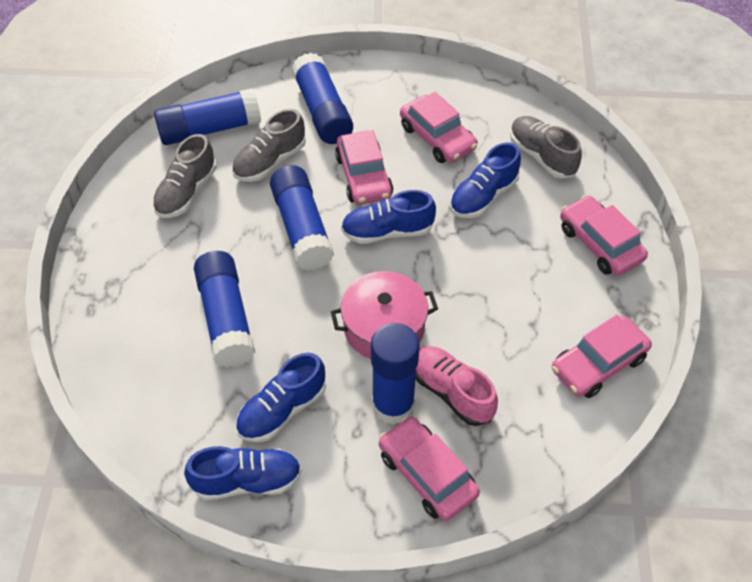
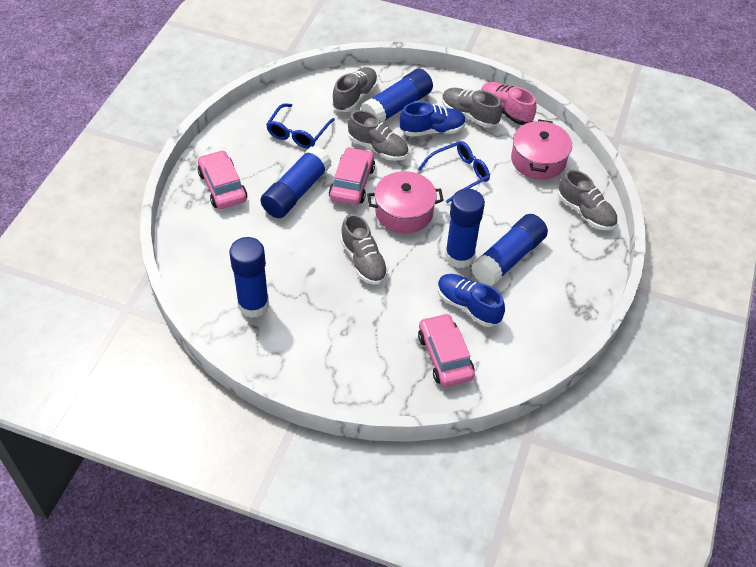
blue glasses: 0 -> 2
blue shoe: 4 -> 2
grey shoe: 3 -> 5
pink car: 5 -> 3
pink pot: 1 -> 2

